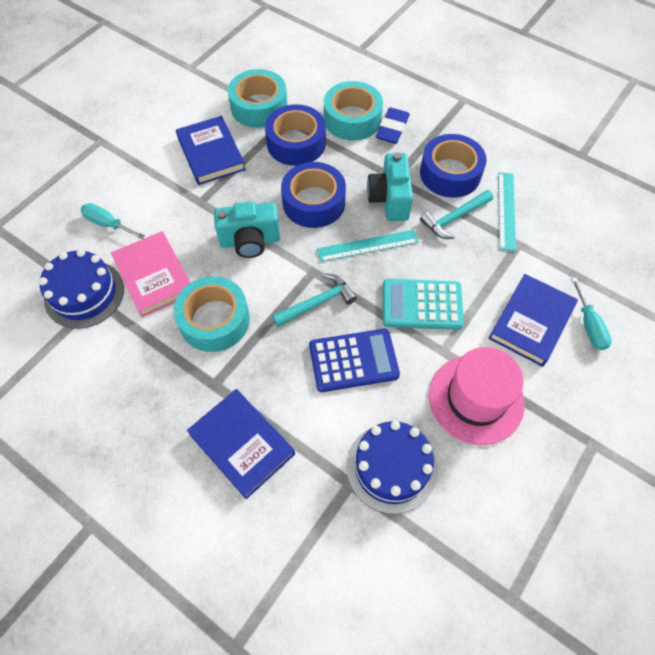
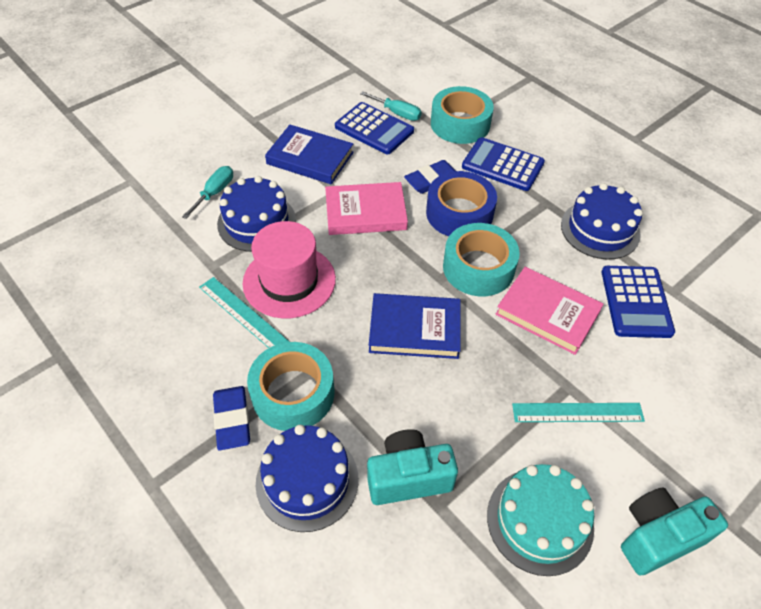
blue book: 3 -> 2
blue cake: 2 -> 3
blue calculator: 1 -> 3
blue eraser: 1 -> 2
blue tape: 3 -> 1
pink book: 1 -> 2
turquoise cake: 0 -> 1
turquoise calculator: 1 -> 0
turquoise hammer: 2 -> 0

